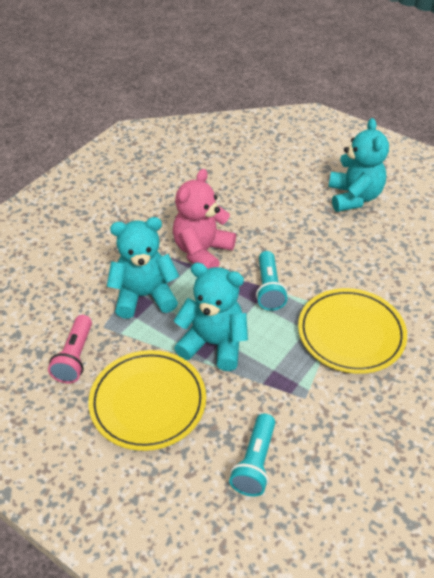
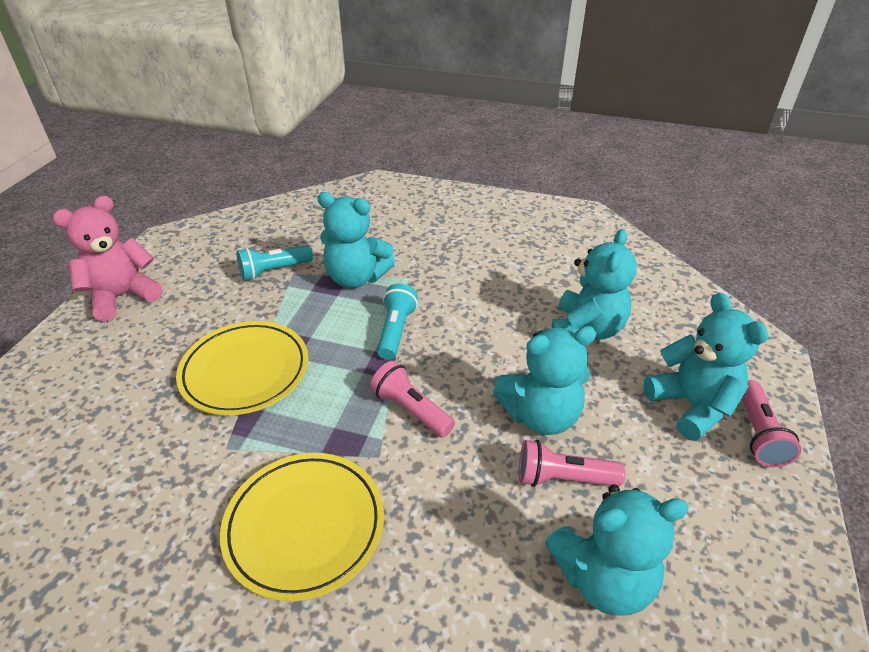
pink flashlight: 1 -> 3
turquoise teddy bear: 3 -> 5

